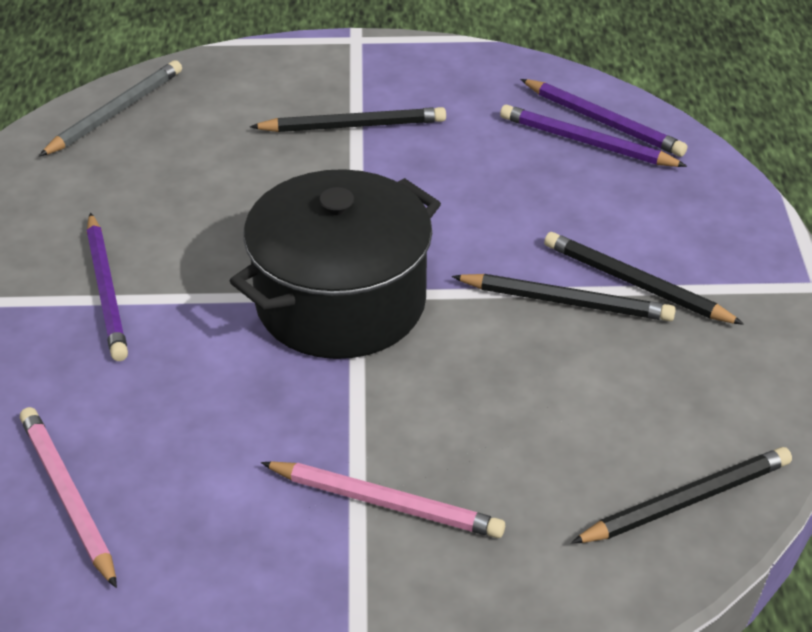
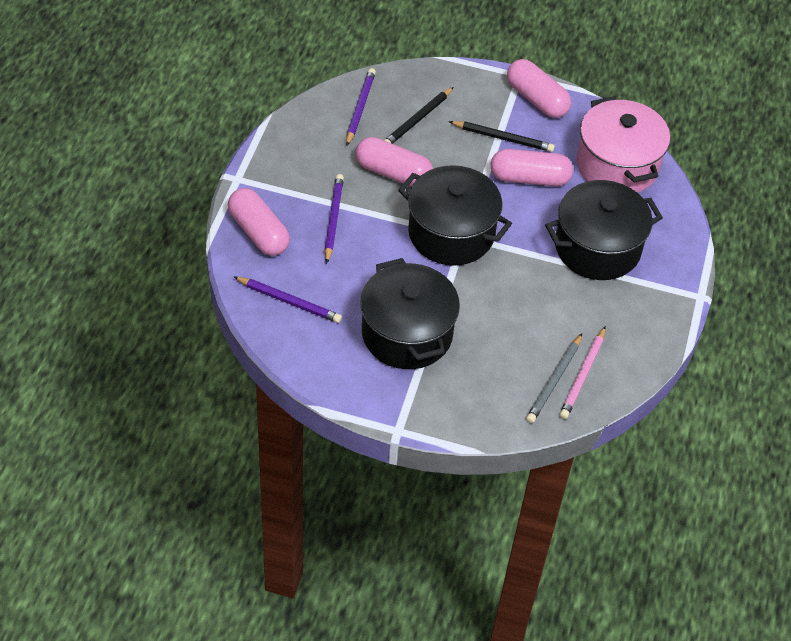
black pencil: 4 -> 2
black pot: 1 -> 3
pink capsule: 0 -> 4
pink pencil: 2 -> 1
pink pot: 0 -> 1

